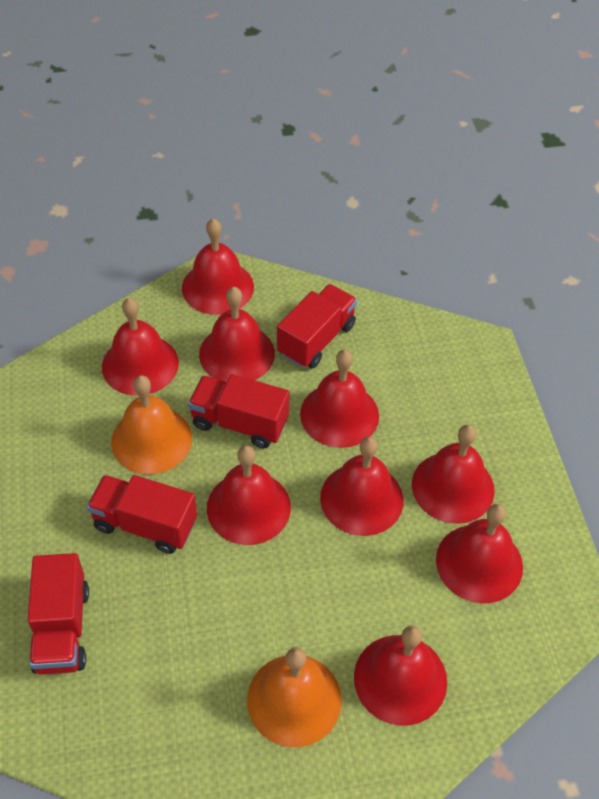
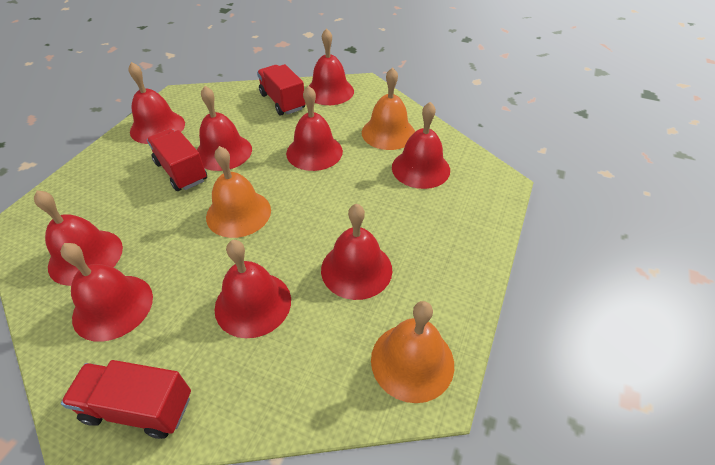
orange bell: 2 -> 3
red truck: 4 -> 3

